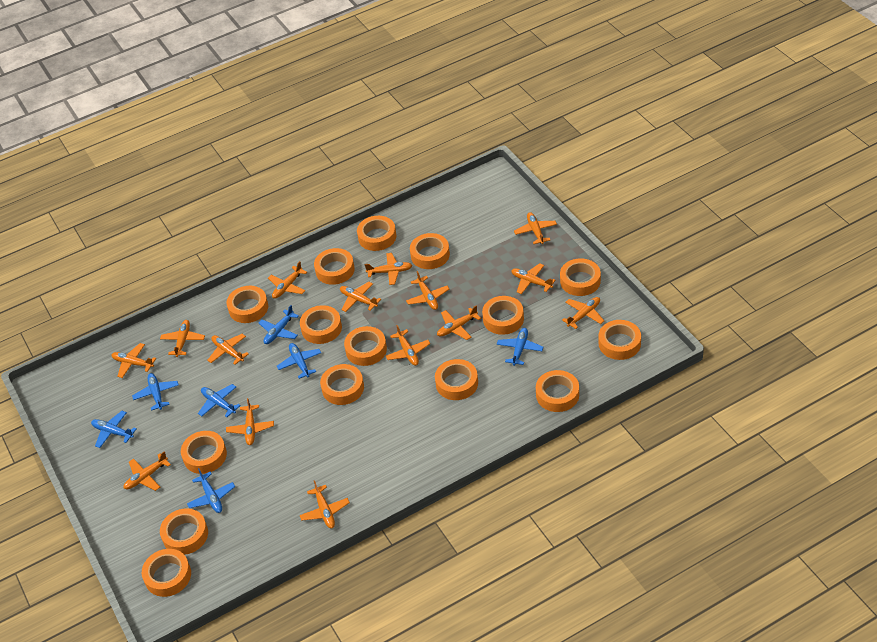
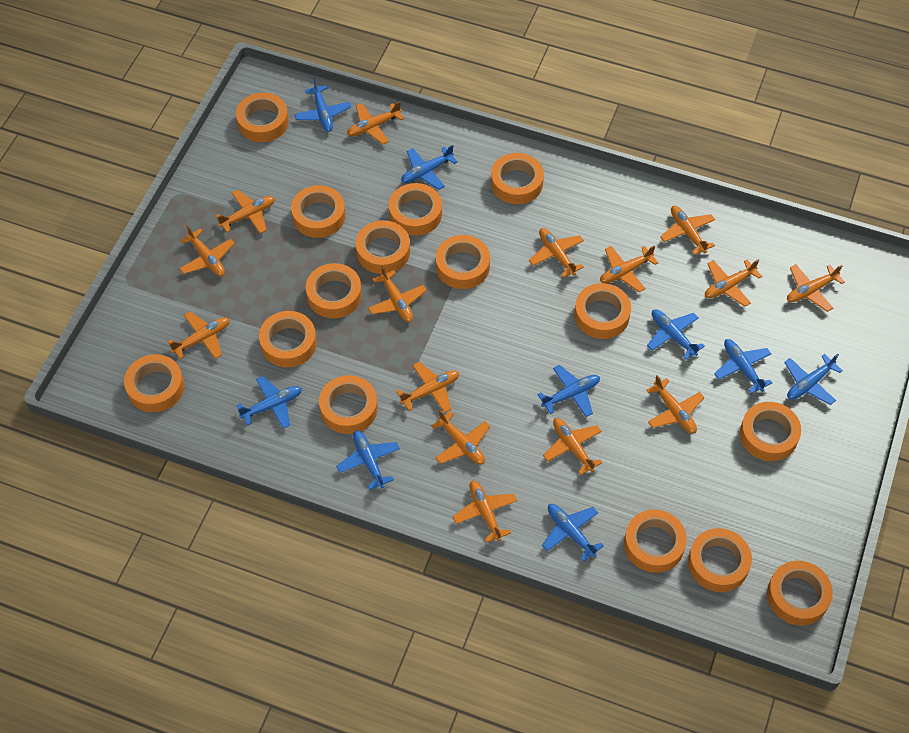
blue plane: 7 -> 9

